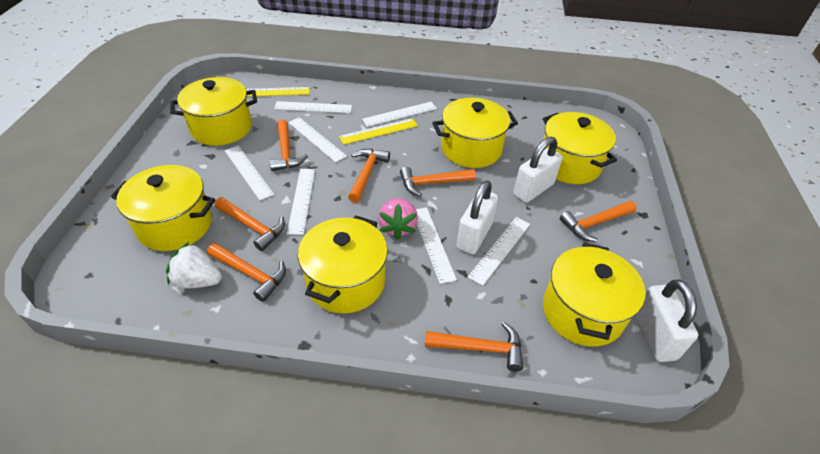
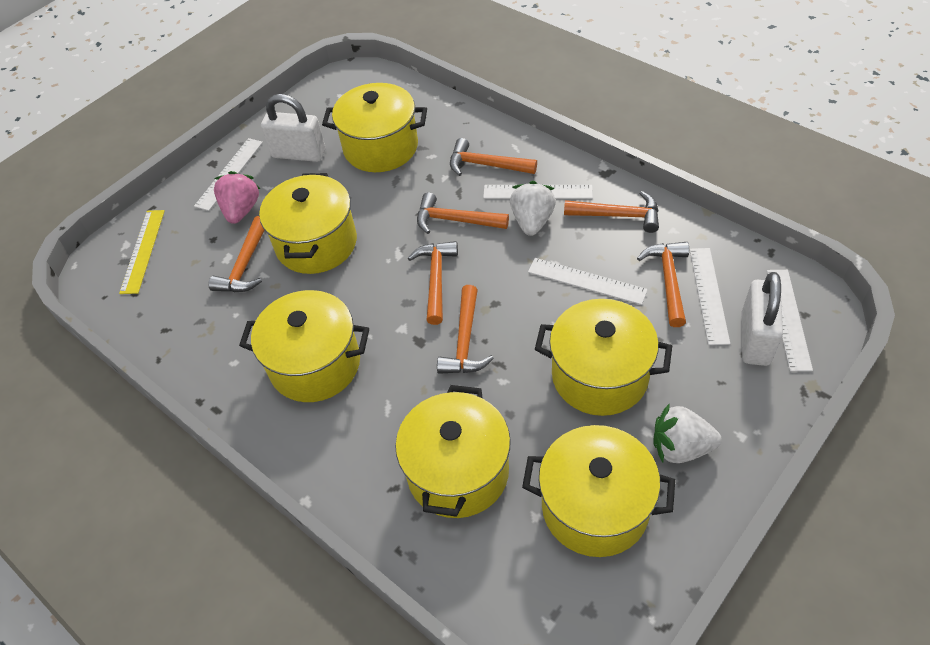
white padlock: 3 -> 2
white ruler: 7 -> 5
white strawberry: 1 -> 2
yellow ruler: 2 -> 1

